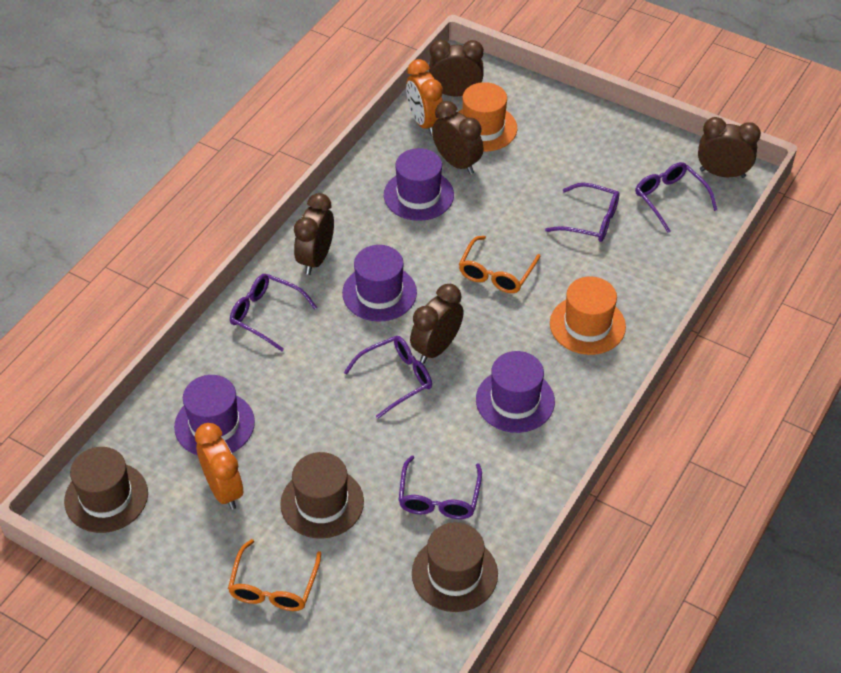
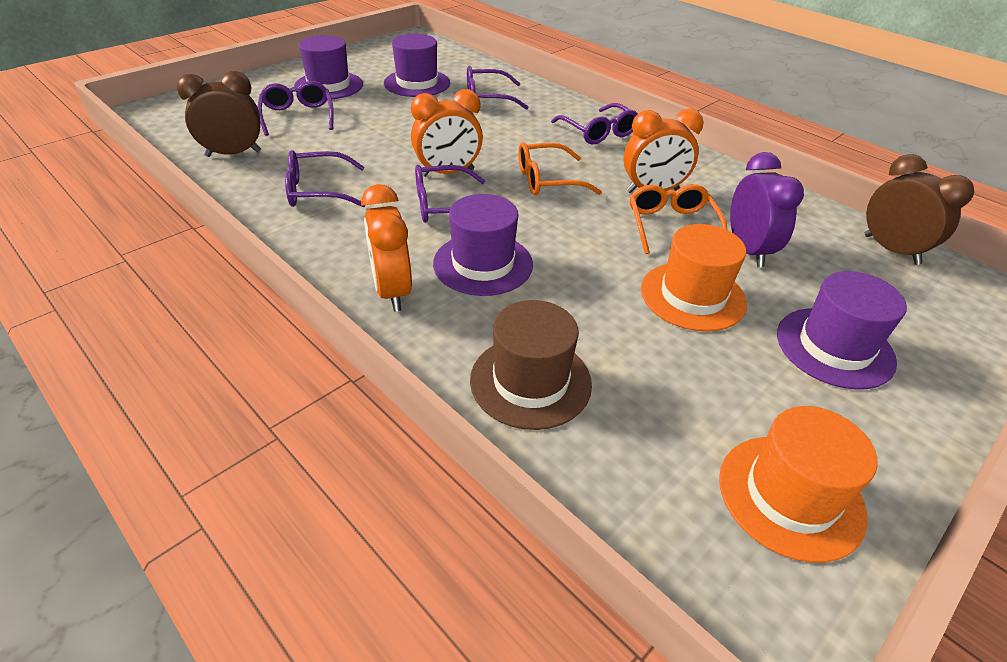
brown clock: 5 -> 2
brown hat: 3 -> 1
orange clock: 2 -> 3
purple clock: 0 -> 1

